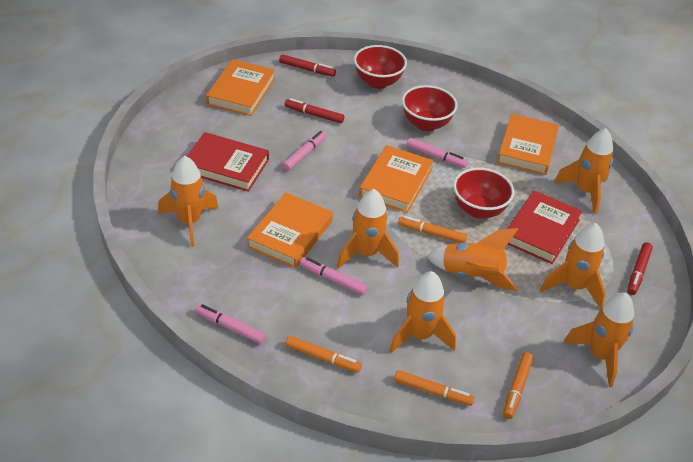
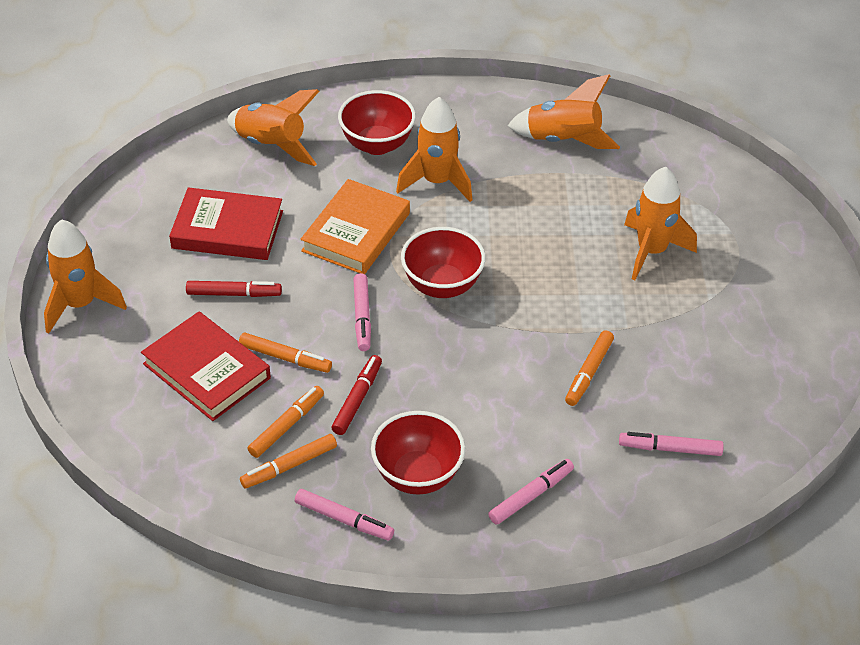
orange book: 4 -> 1
orange rocket: 7 -> 5
red marker: 3 -> 2

